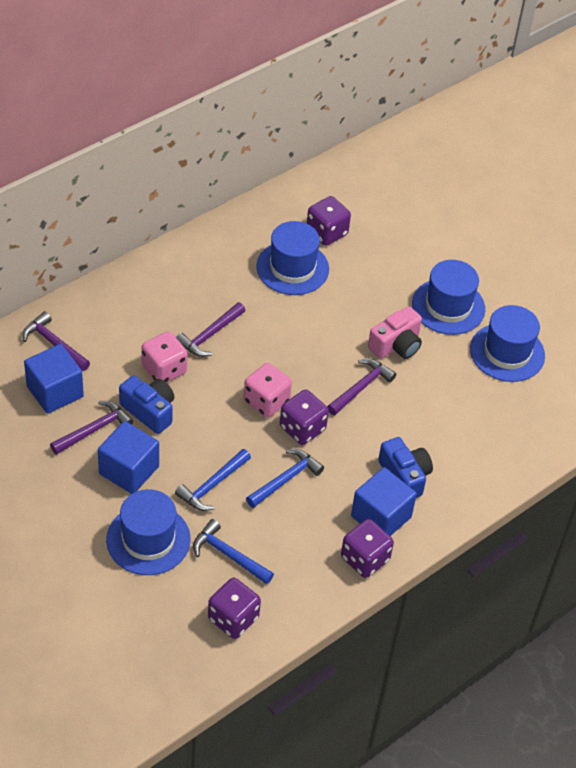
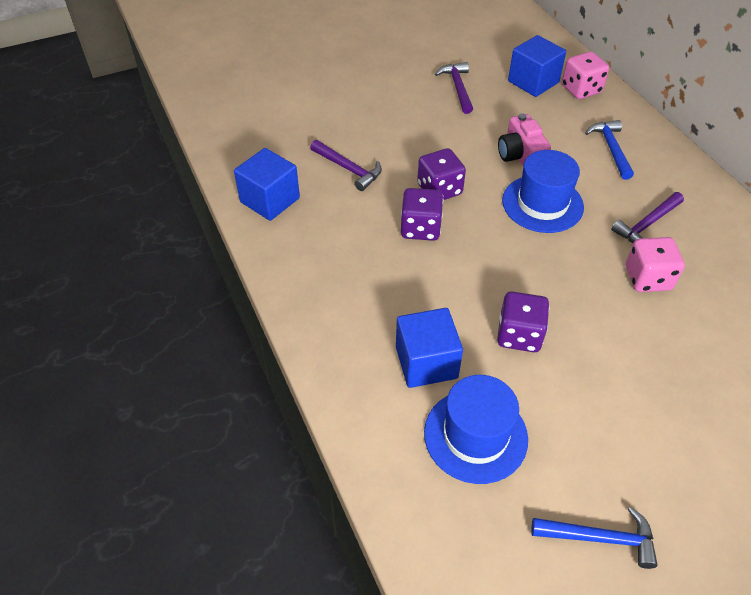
blue camera: 2 -> 0
blue hammer: 3 -> 2
blue hat: 4 -> 2
purple dice: 4 -> 3
purple hammer: 4 -> 3

